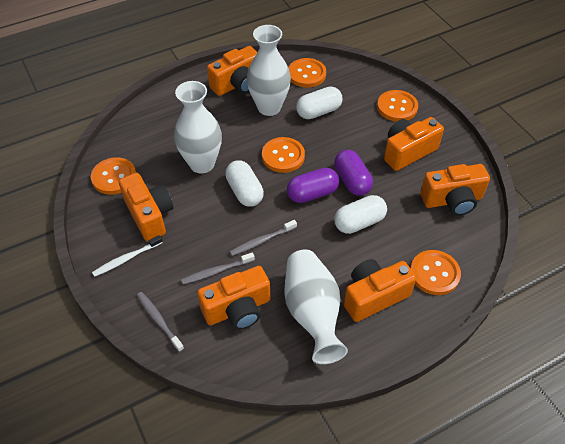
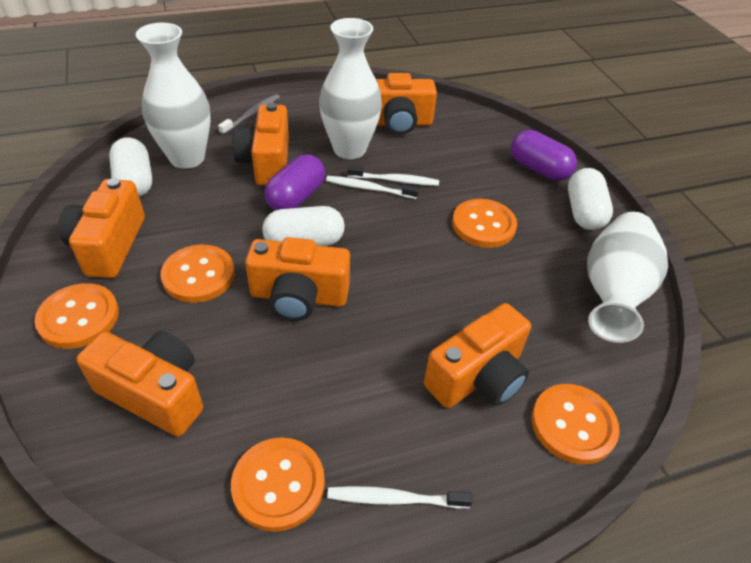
grey toothbrush: 3 -> 1
white toothbrush: 1 -> 3

